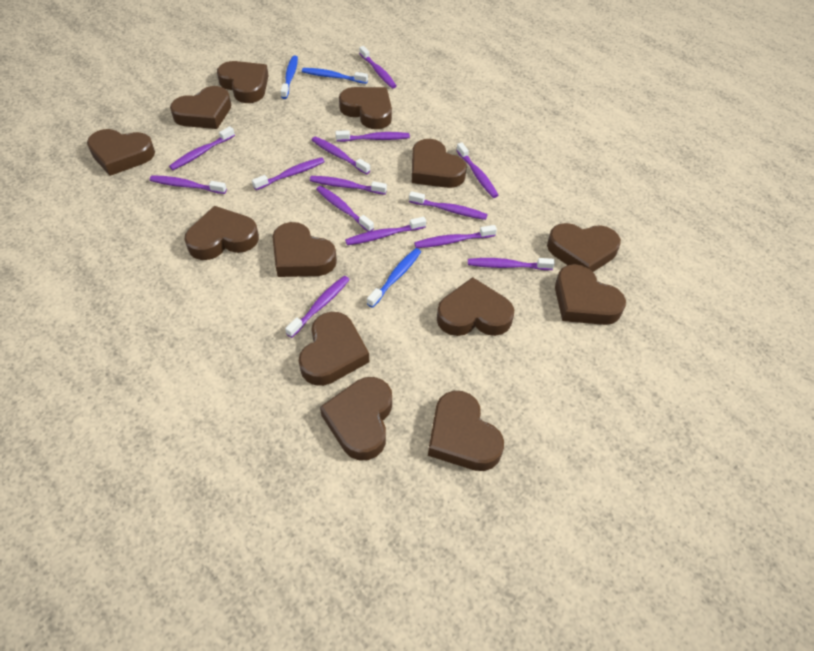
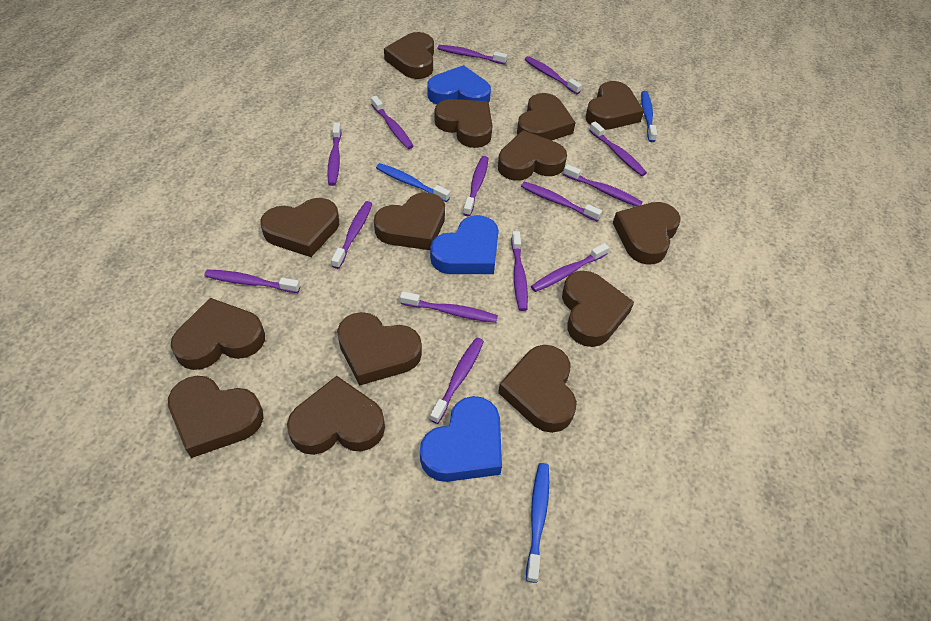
blue heart: 0 -> 3
brown heart: 13 -> 14

